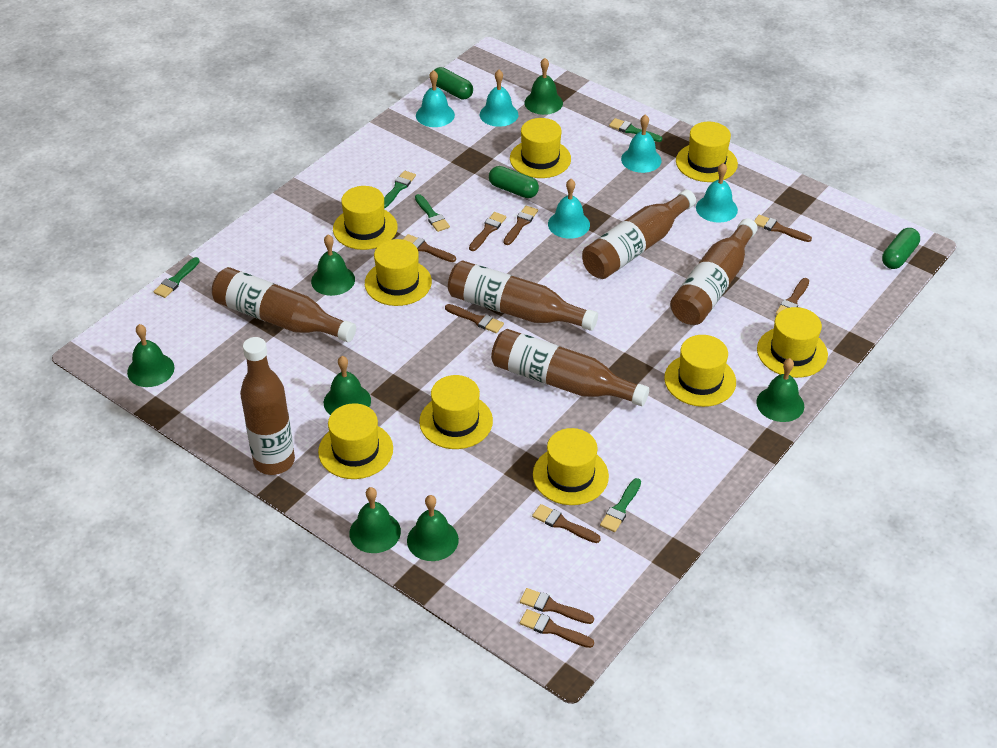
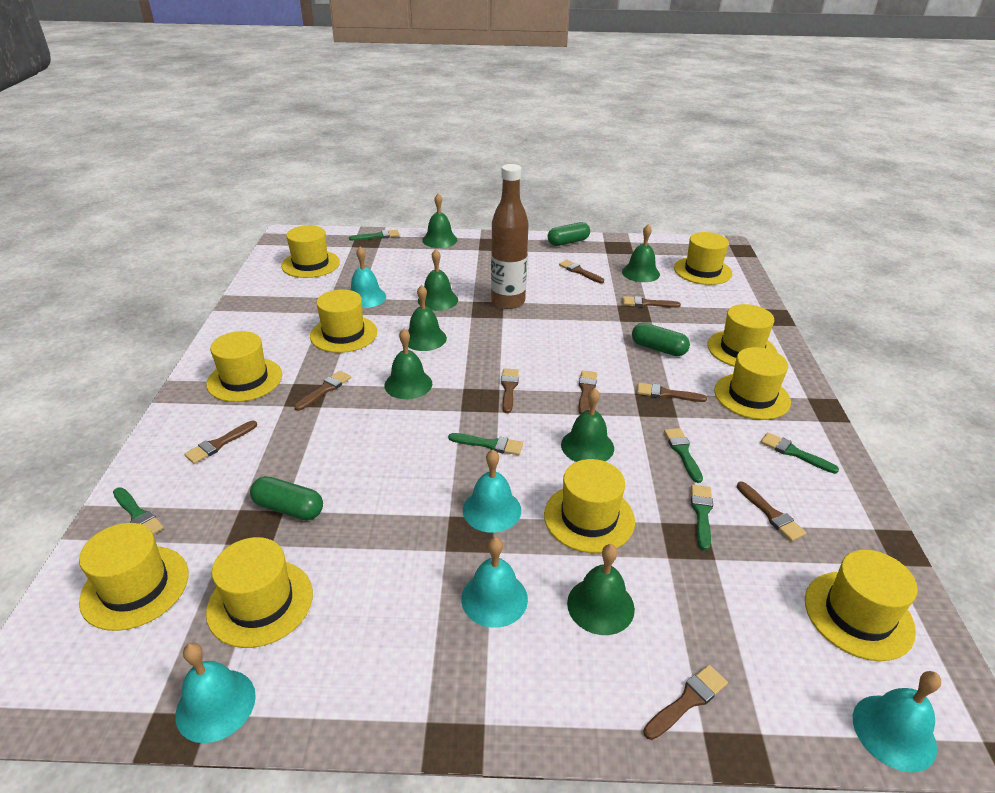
brown bottle: 6 -> 1
green brush: 5 -> 6
yellow hat: 9 -> 10

